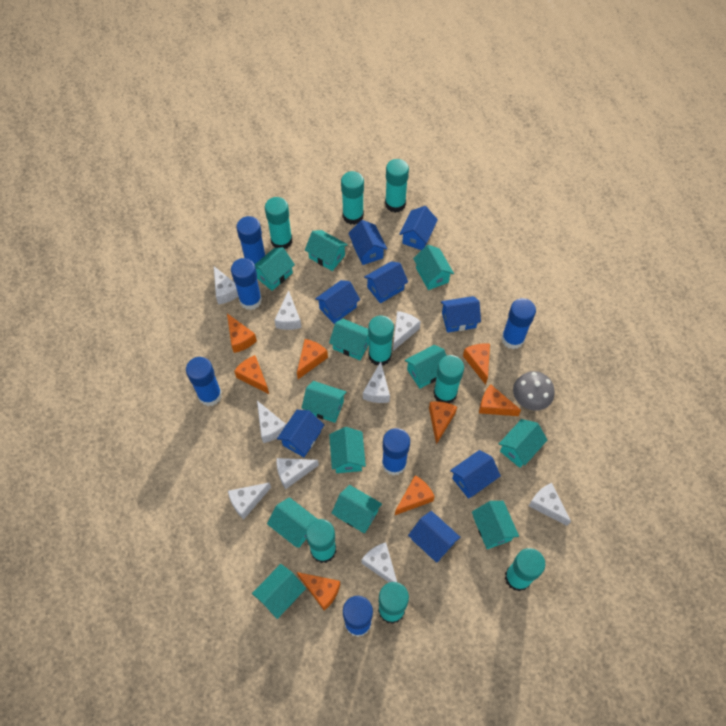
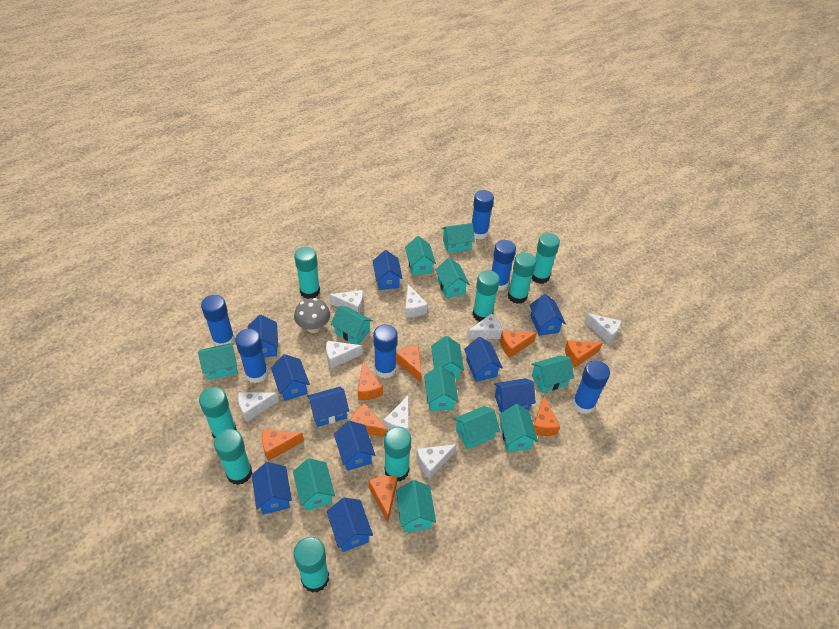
blue house: 8 -> 10
white cheese: 9 -> 8

